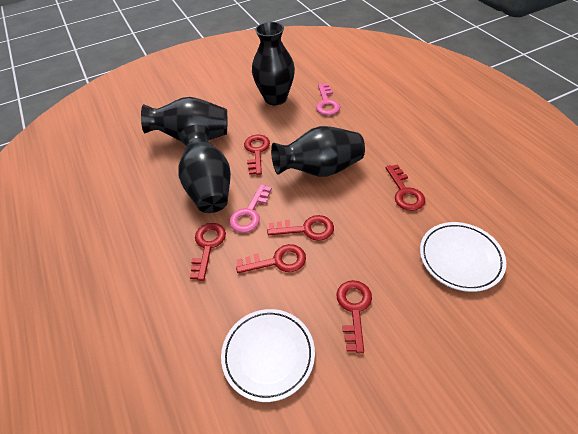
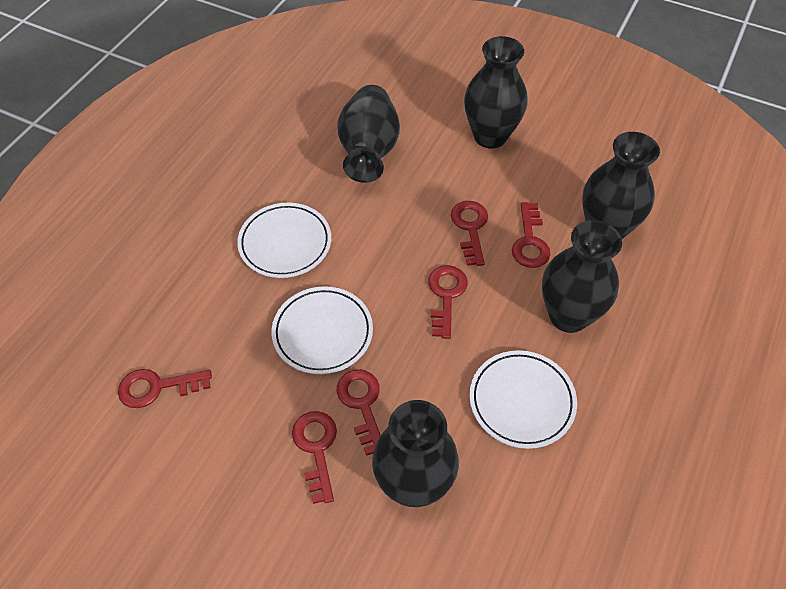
black vase: 4 -> 5
pink key: 2 -> 0
white plate: 2 -> 3

